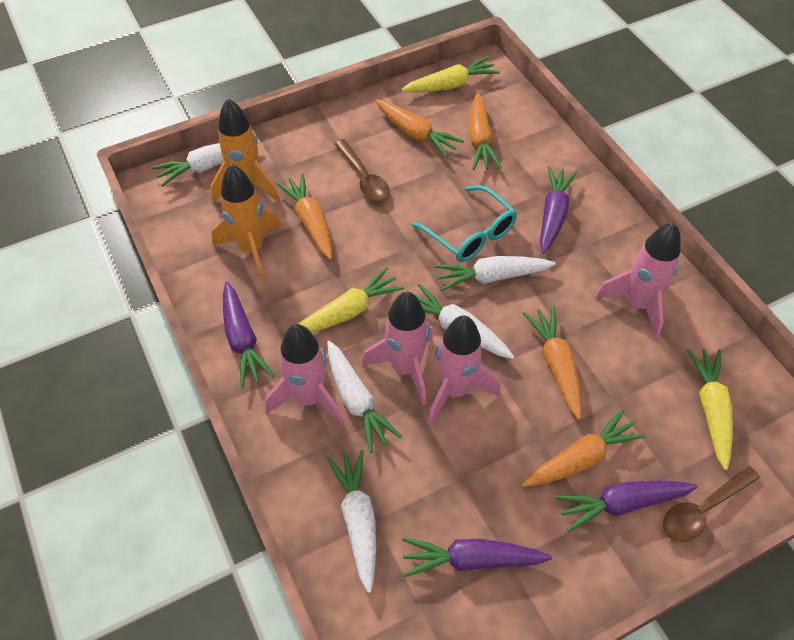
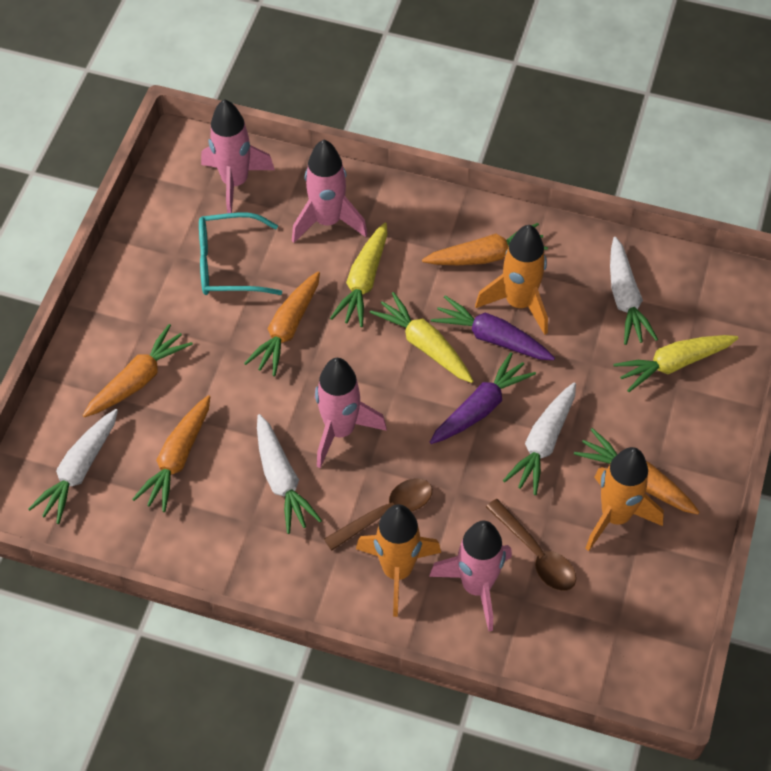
orange rocket: 2 -> 3
purple carrot: 4 -> 2
white carrot: 5 -> 4

